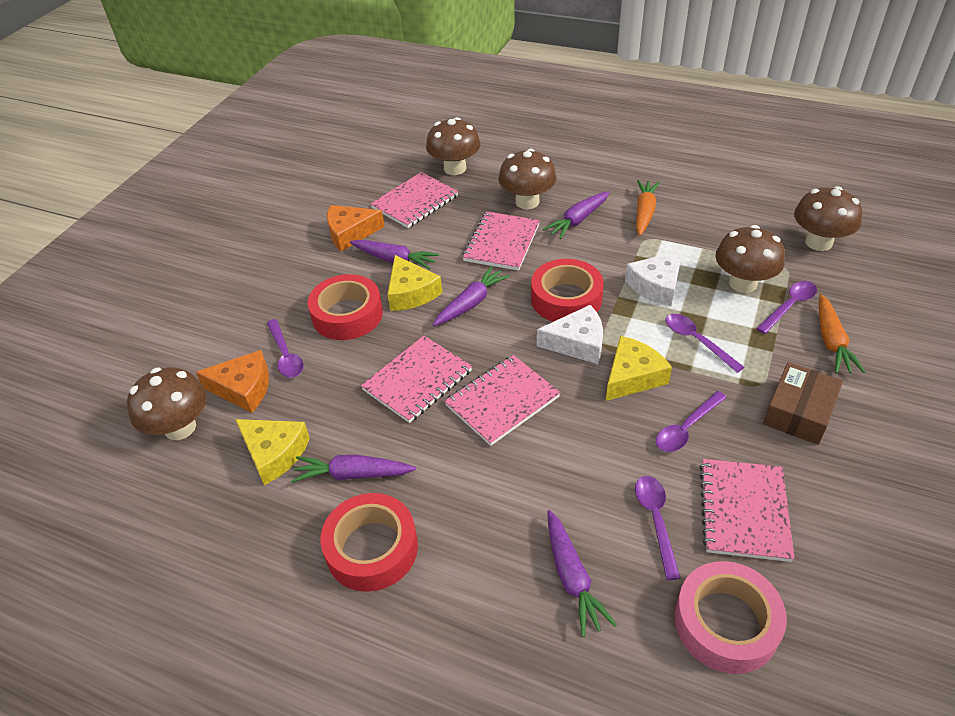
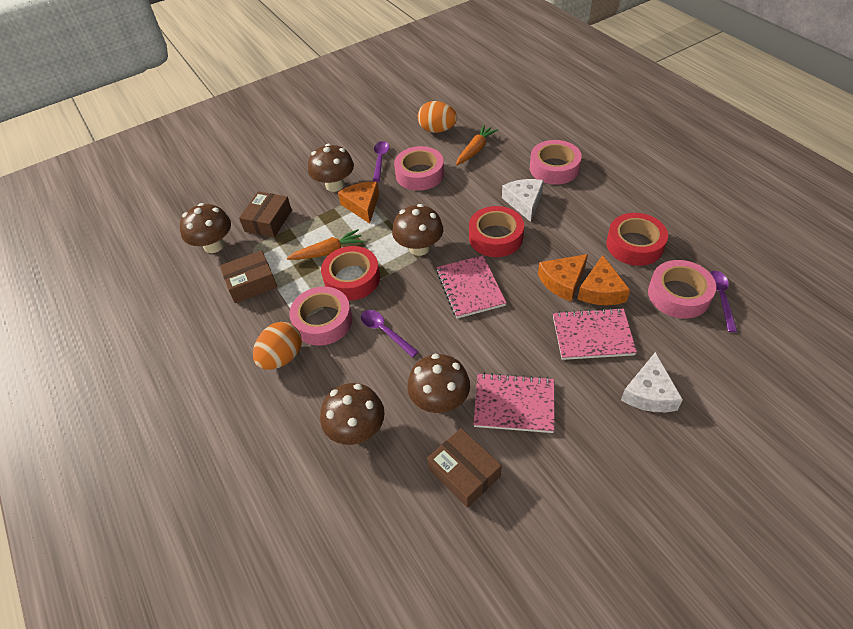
brown box: 1 -> 3
orange cheese: 2 -> 3
orange egg: 0 -> 2
pink notebook: 5 -> 3
pink tape: 1 -> 4
purple carrot: 5 -> 0
purple spoon: 5 -> 3
yellow cheese: 3 -> 0

